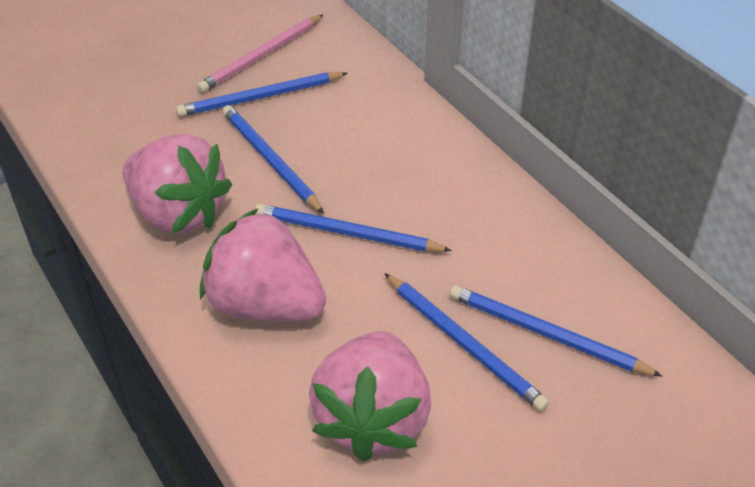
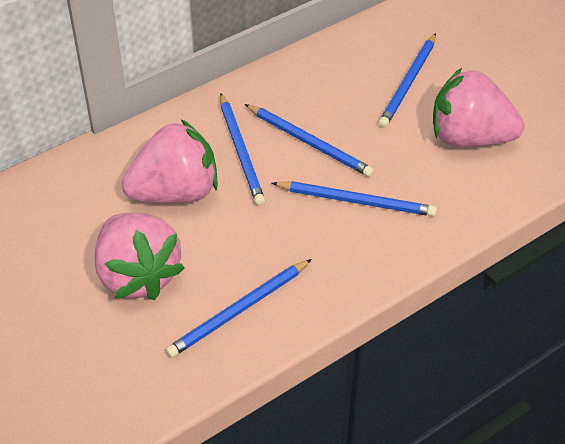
pink pencil: 1 -> 0

